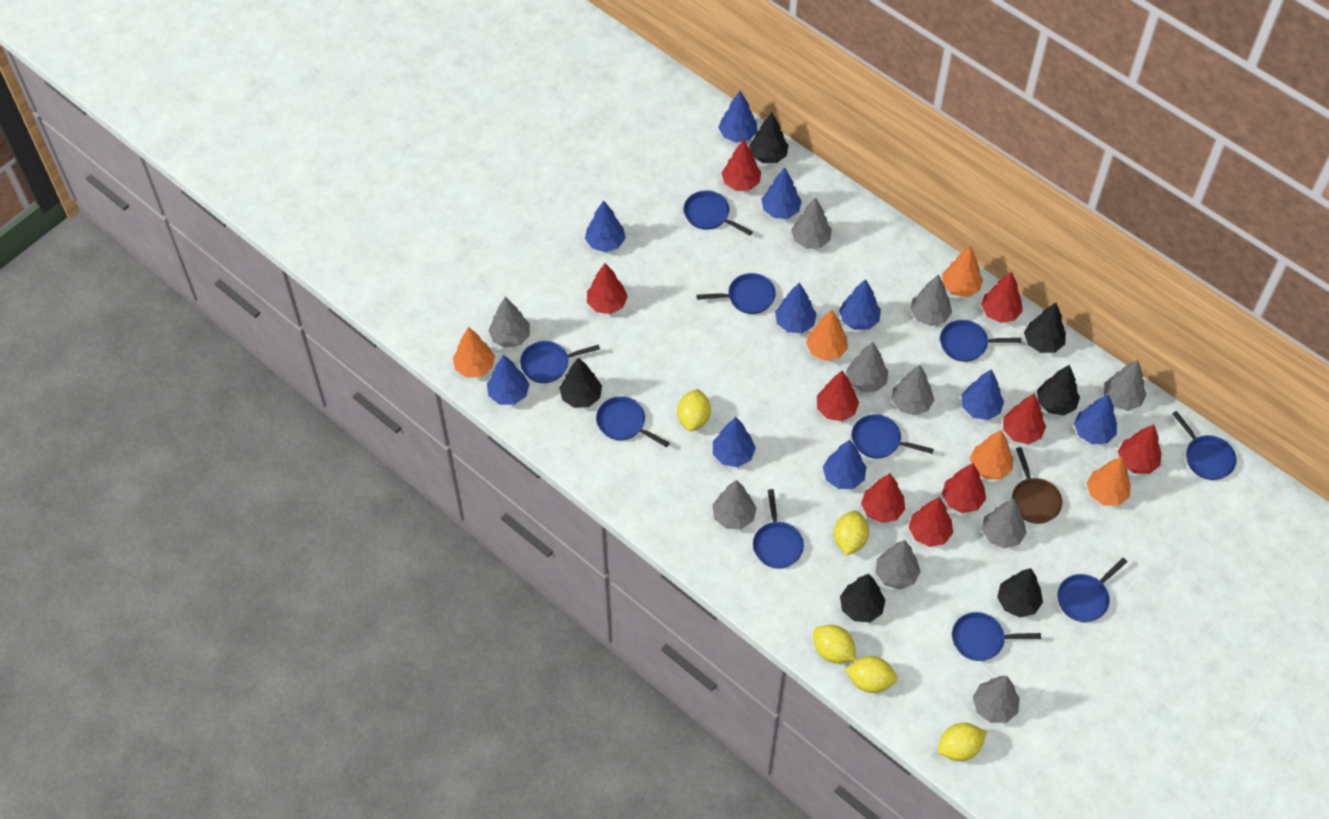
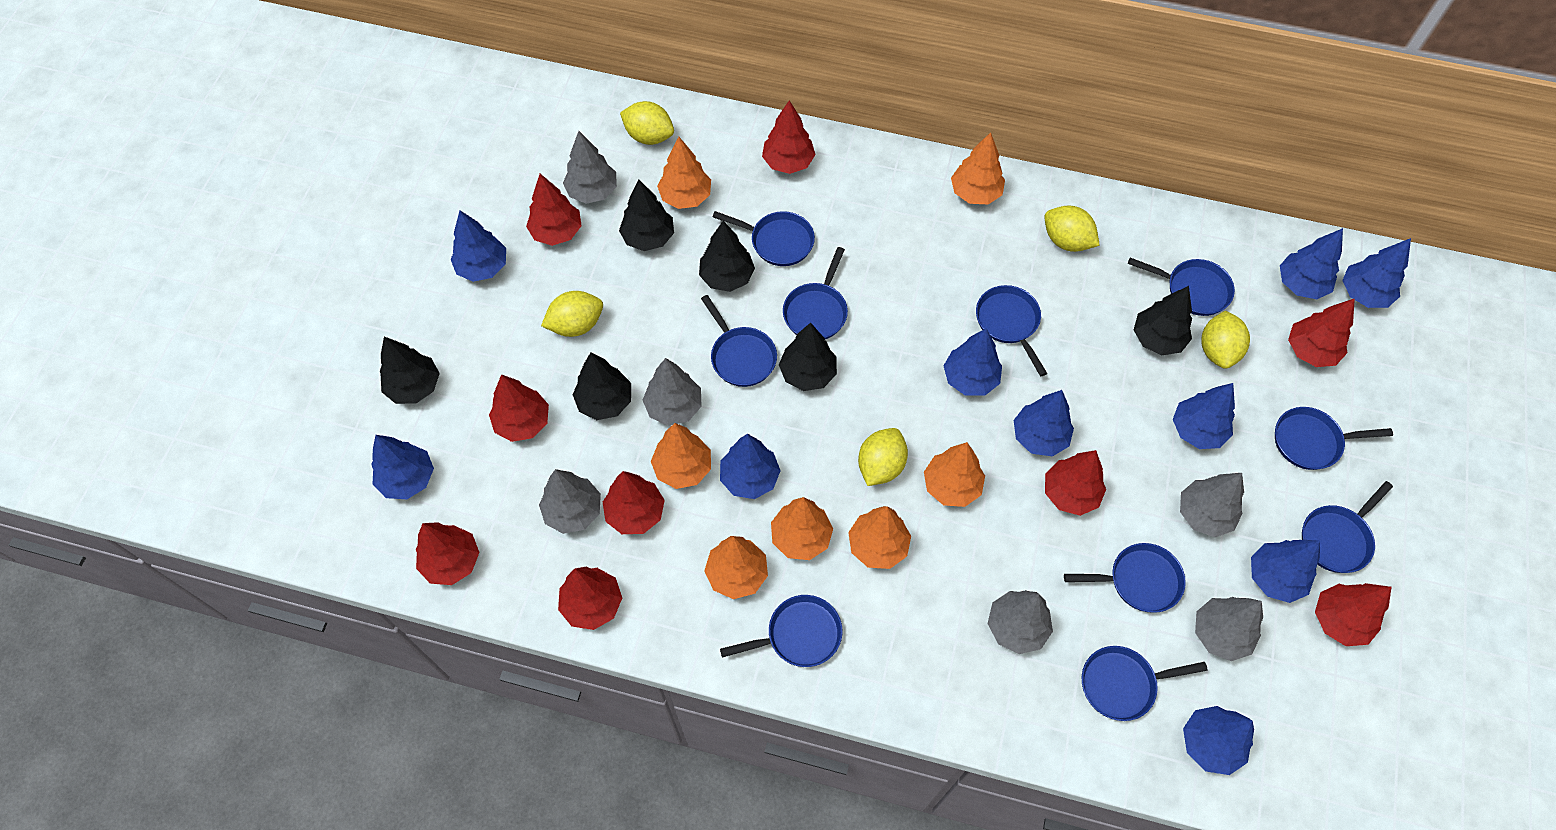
brown pan: 1 -> 0
grey tree: 10 -> 6
orange tree: 5 -> 7

